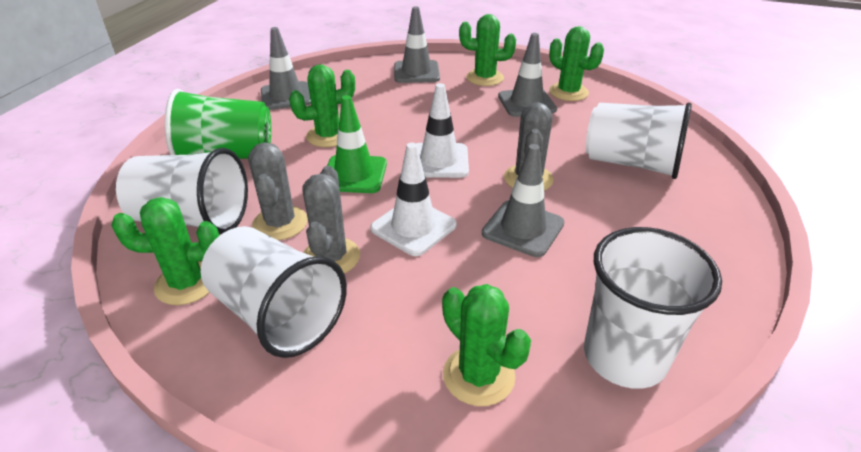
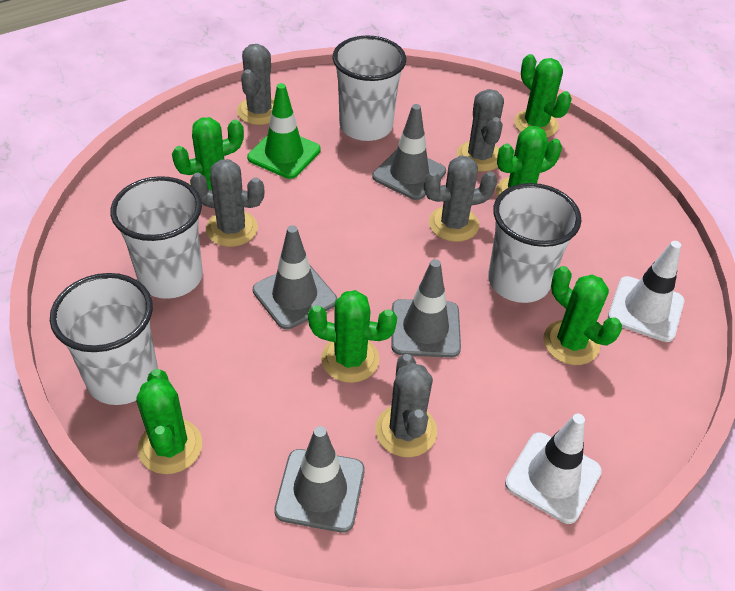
green cactus: 5 -> 6
green cup: 1 -> 0
grey cactus: 3 -> 5

